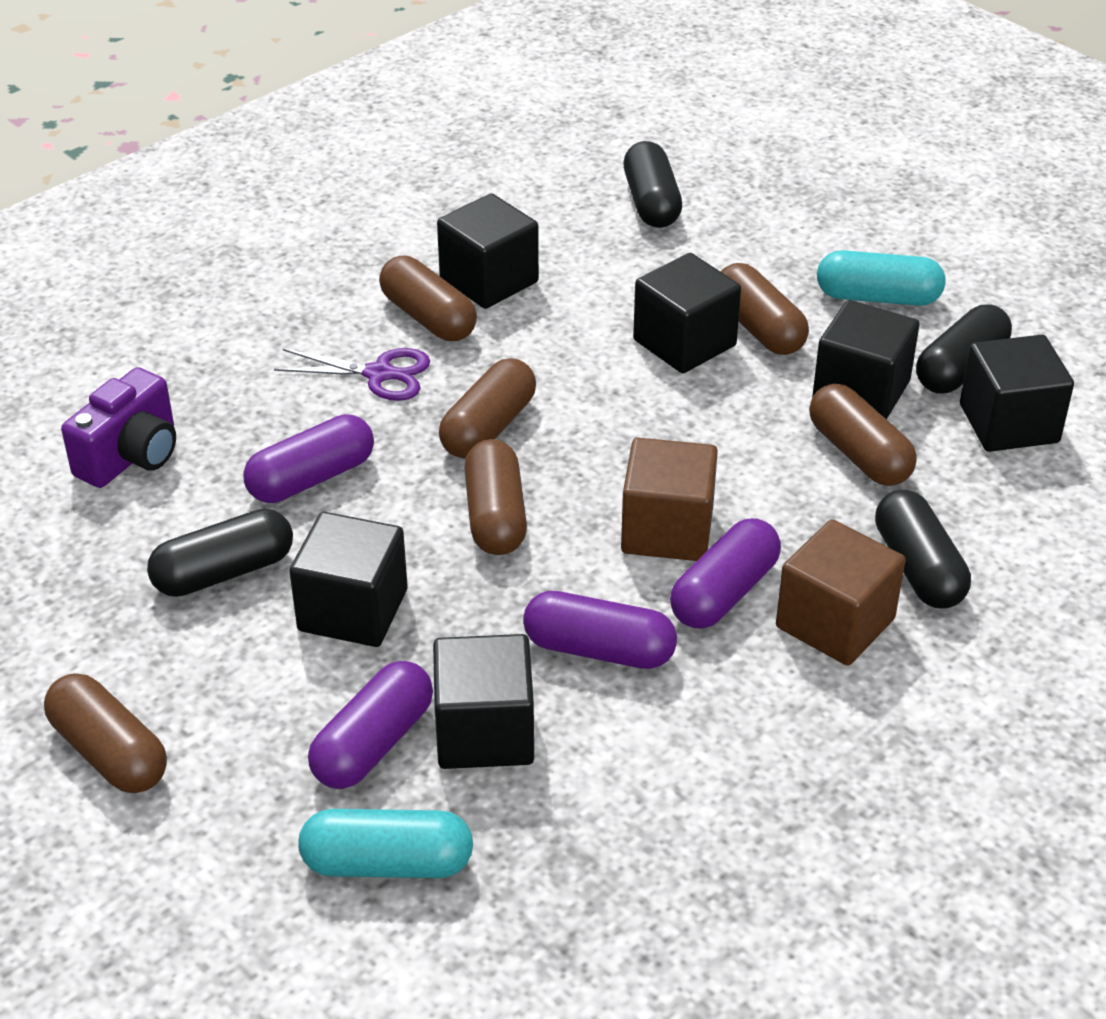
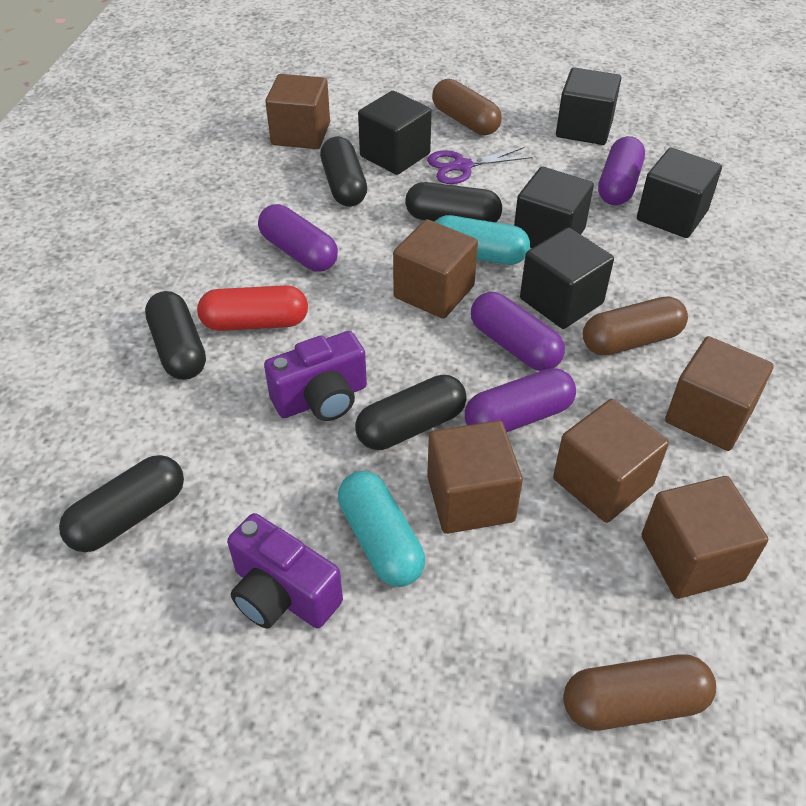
black capsule: 4 -> 5
black cube: 6 -> 5
brown capsule: 6 -> 3
brown cube: 2 -> 6
purple camera: 1 -> 2
red capsule: 0 -> 1

